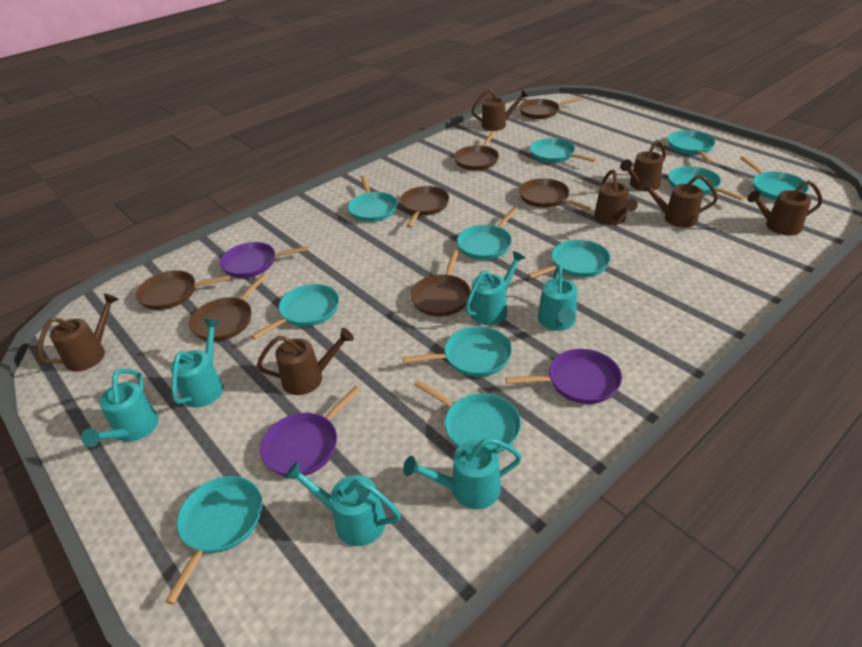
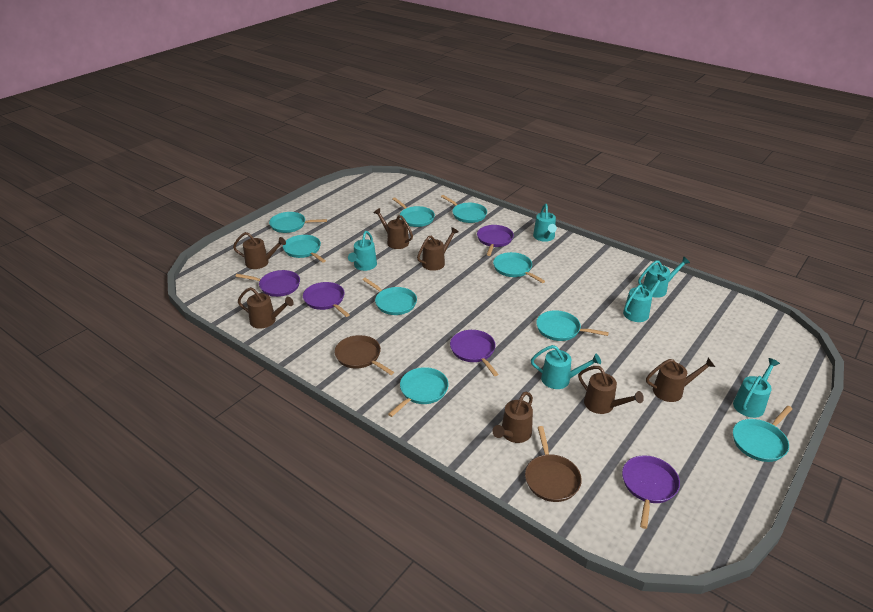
brown pan: 7 -> 2
purple pan: 3 -> 5
turquoise pan: 11 -> 9

